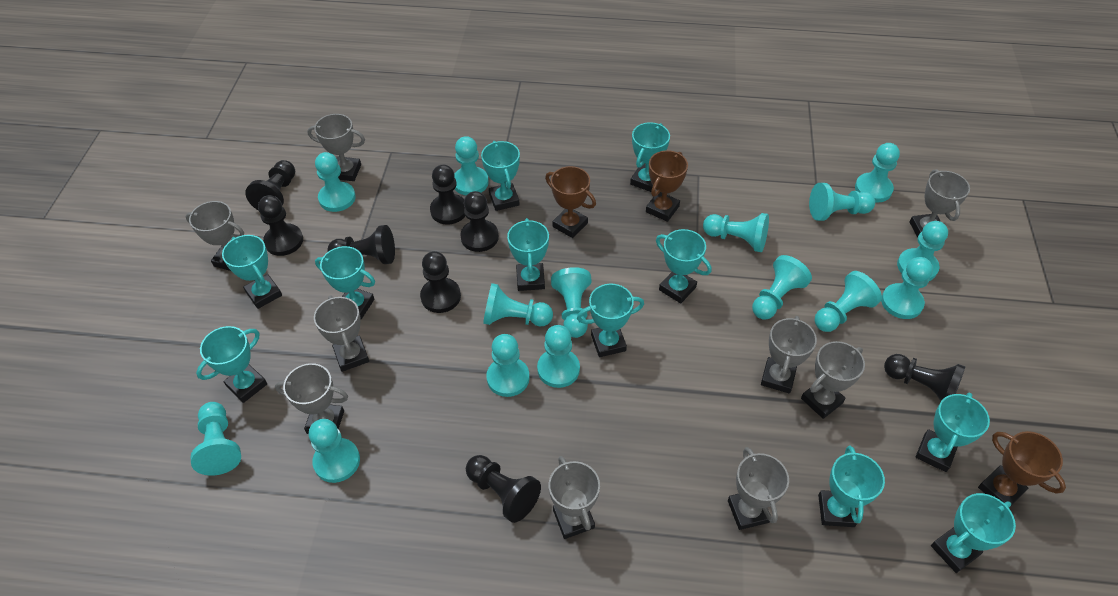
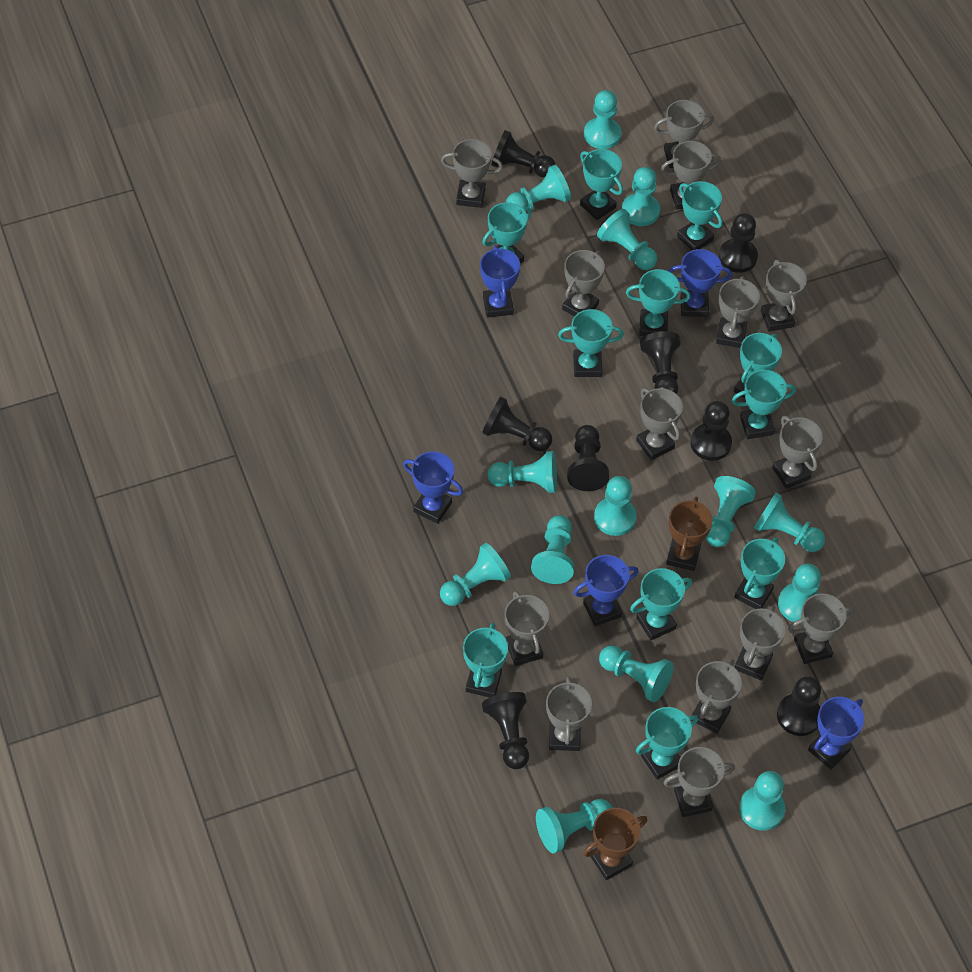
blue trophy: 0 -> 5
brown trophy: 3 -> 2
grey trophy: 9 -> 14
turquoise pawn: 15 -> 14

